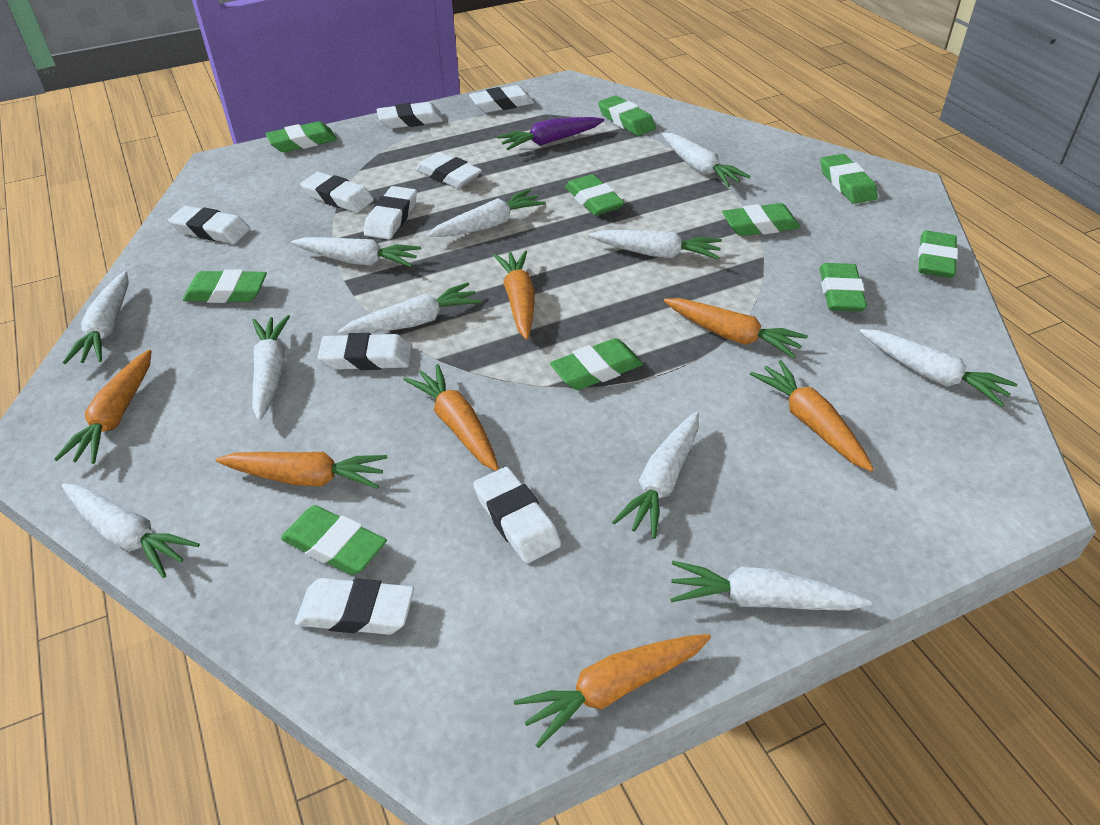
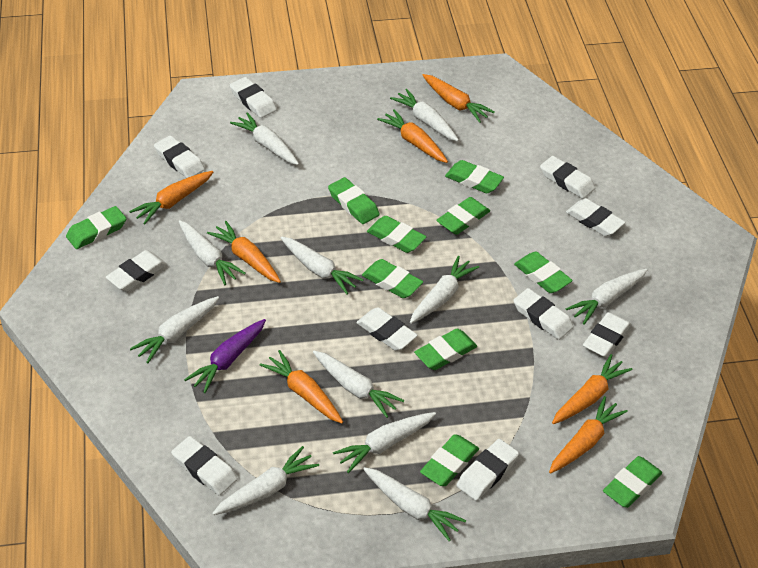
white eraser: 9 -> 10

